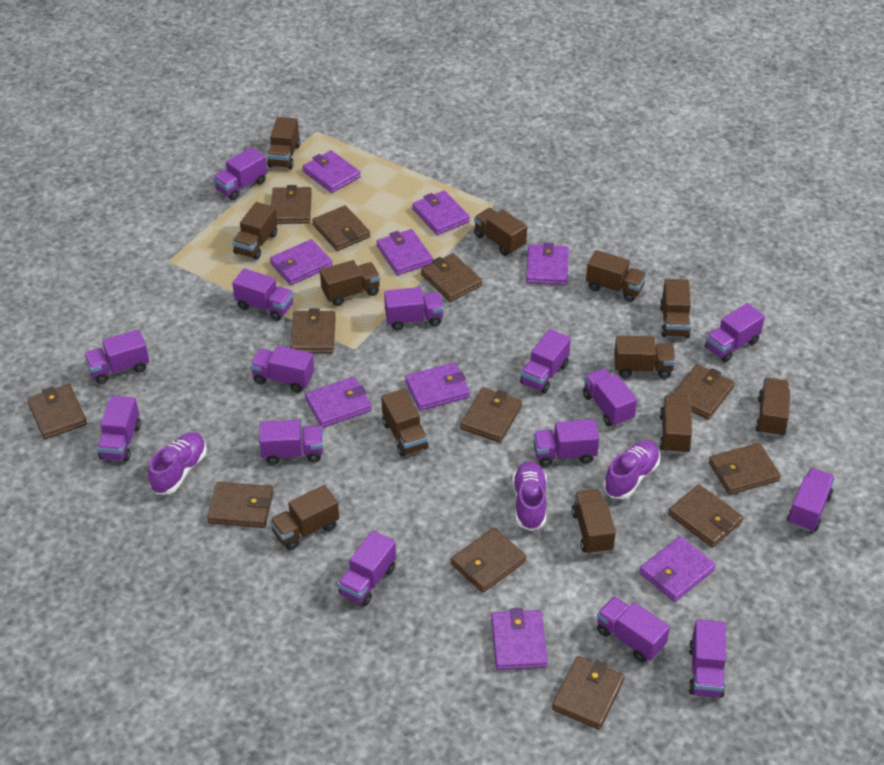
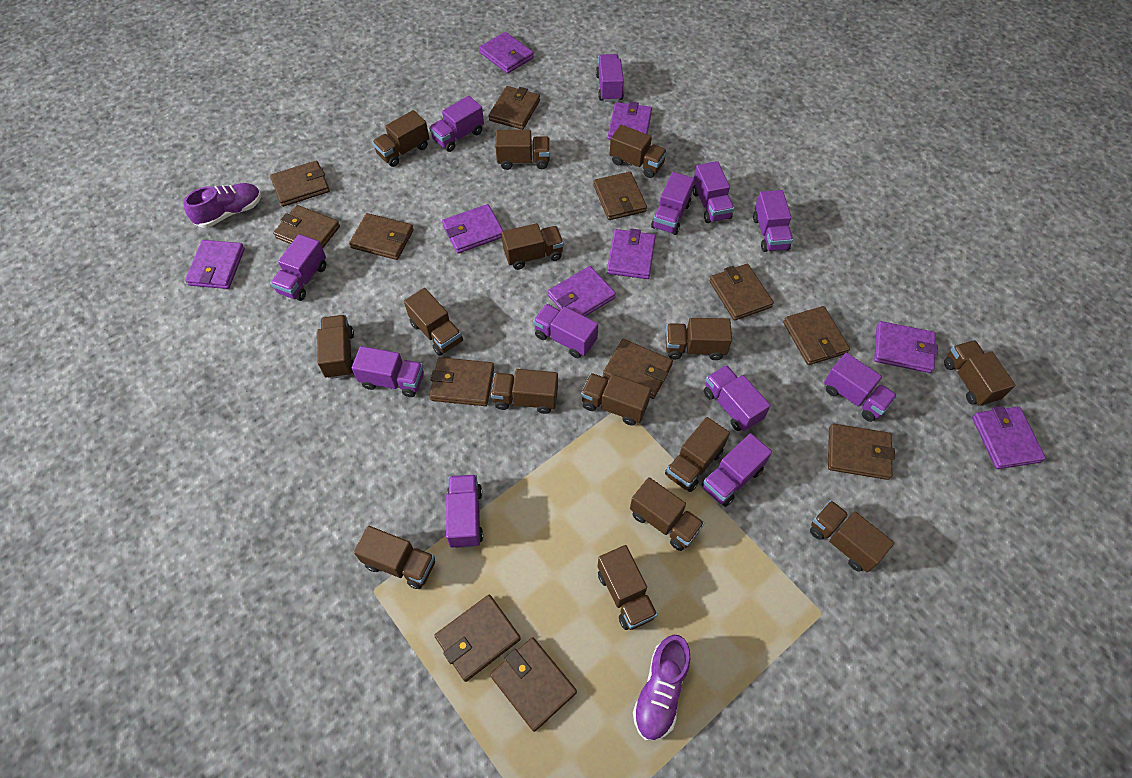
brown truck: 12 -> 15
purple shoe: 3 -> 2
purple truck: 15 -> 12
purple wallet: 9 -> 8

